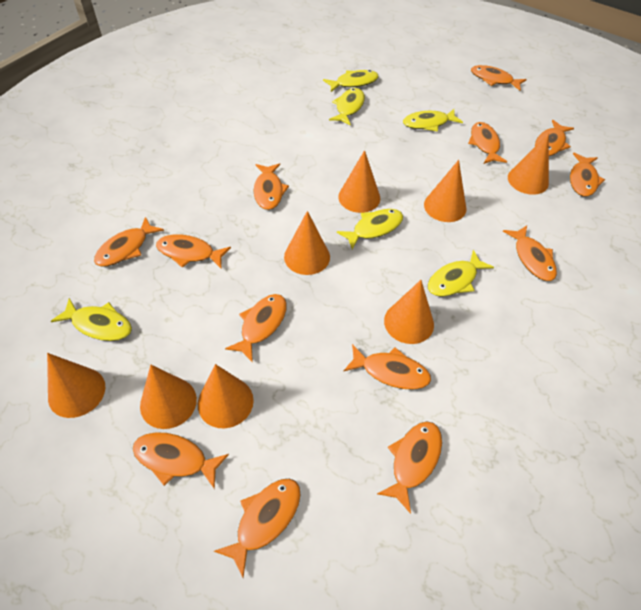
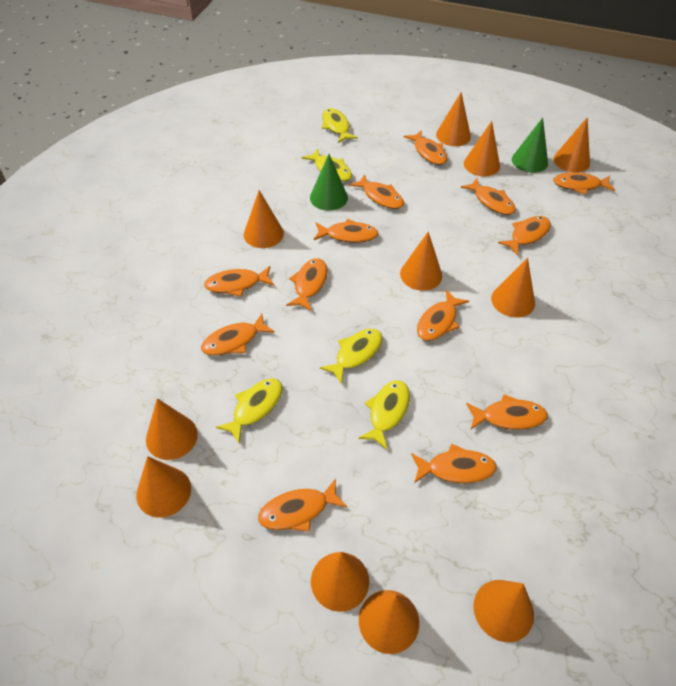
green cone: 0 -> 2
orange cone: 8 -> 11
yellow fish: 6 -> 5

